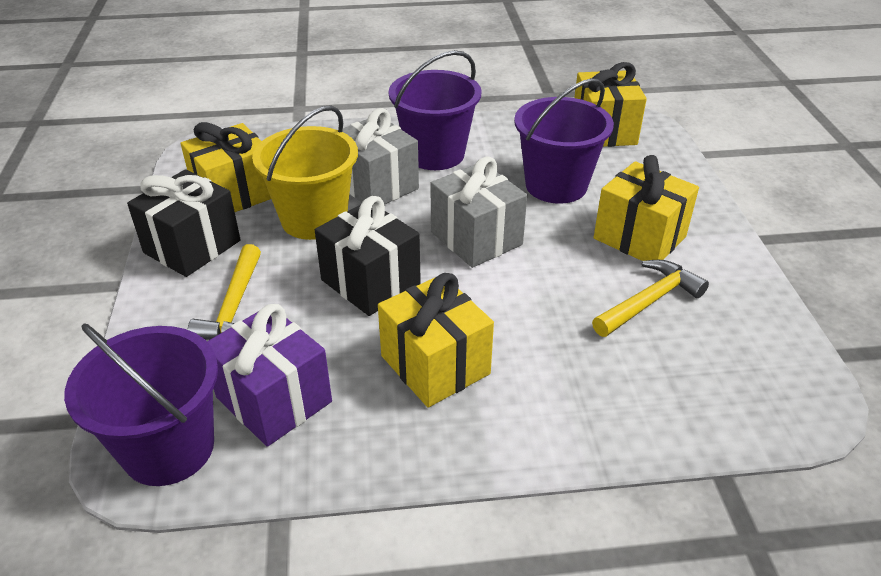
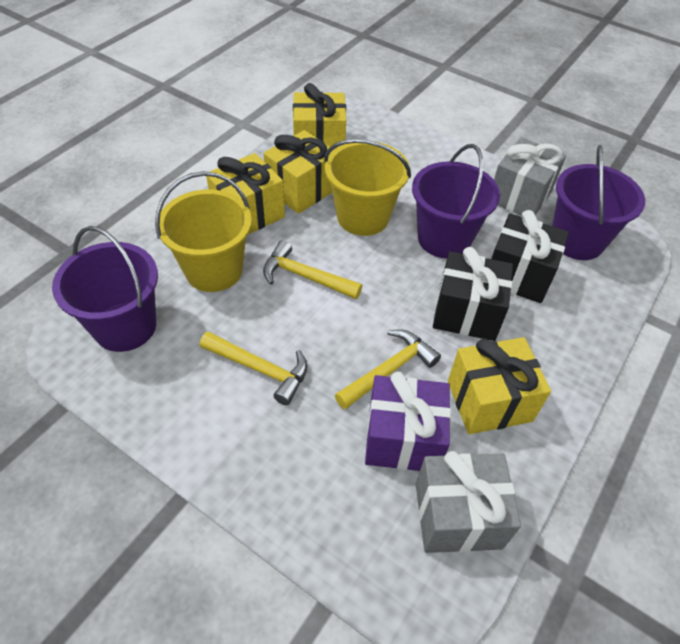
yellow bucket: 1 -> 2
yellow hammer: 2 -> 3

